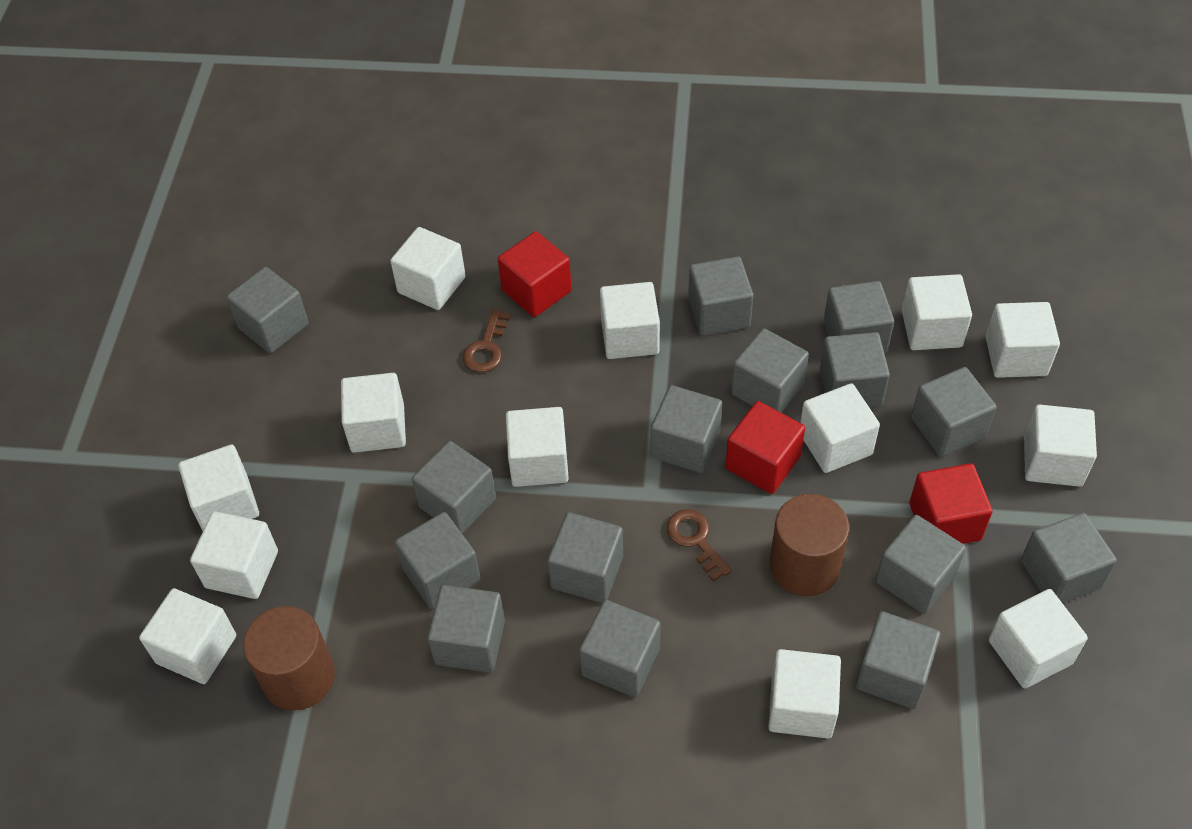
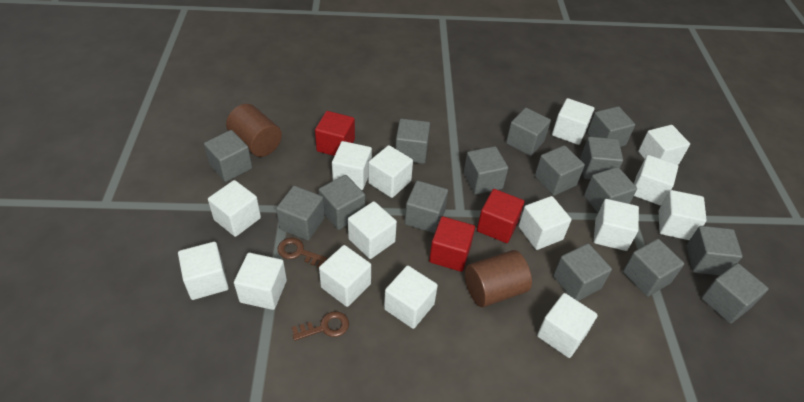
white cube: 13 -> 15

